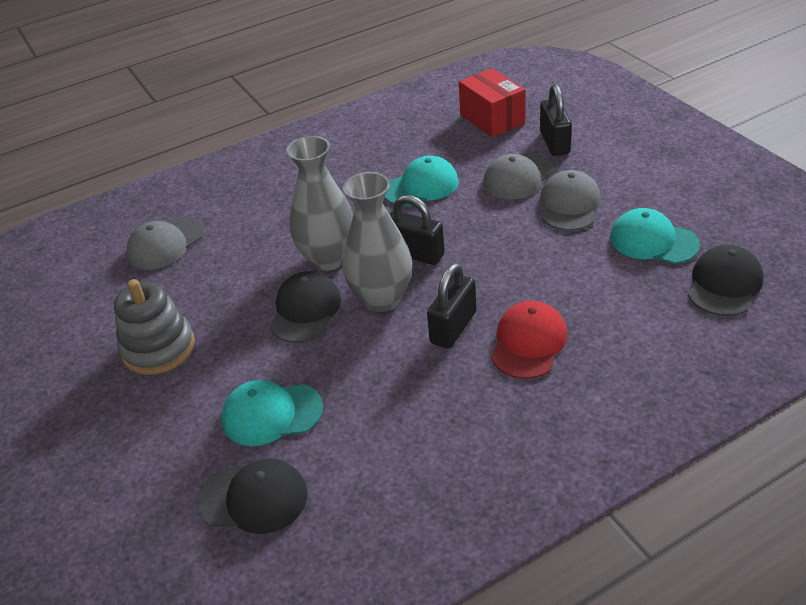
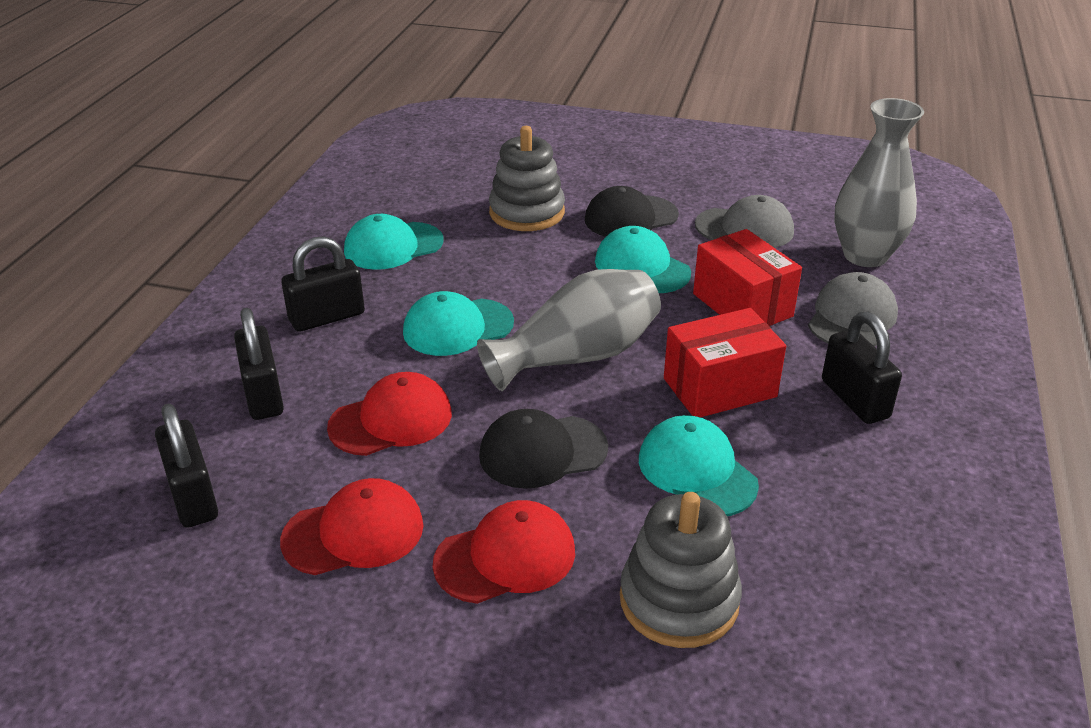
black cap: 3 -> 2
black padlock: 3 -> 4
grey cap: 3 -> 2
grey stacking toy: 1 -> 2
red box: 1 -> 2
red cap: 1 -> 3
turquoise cap: 3 -> 4

